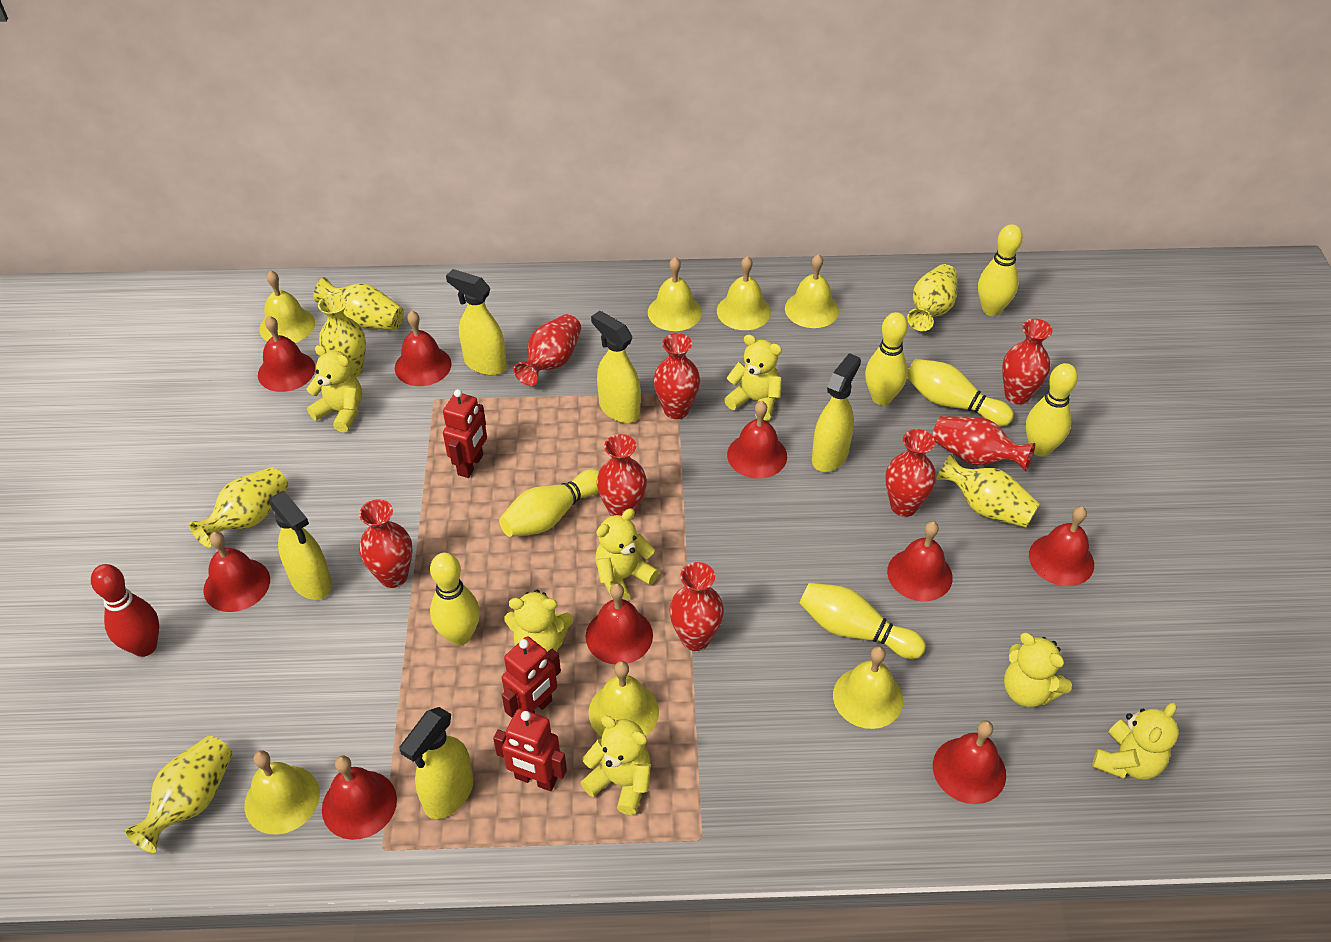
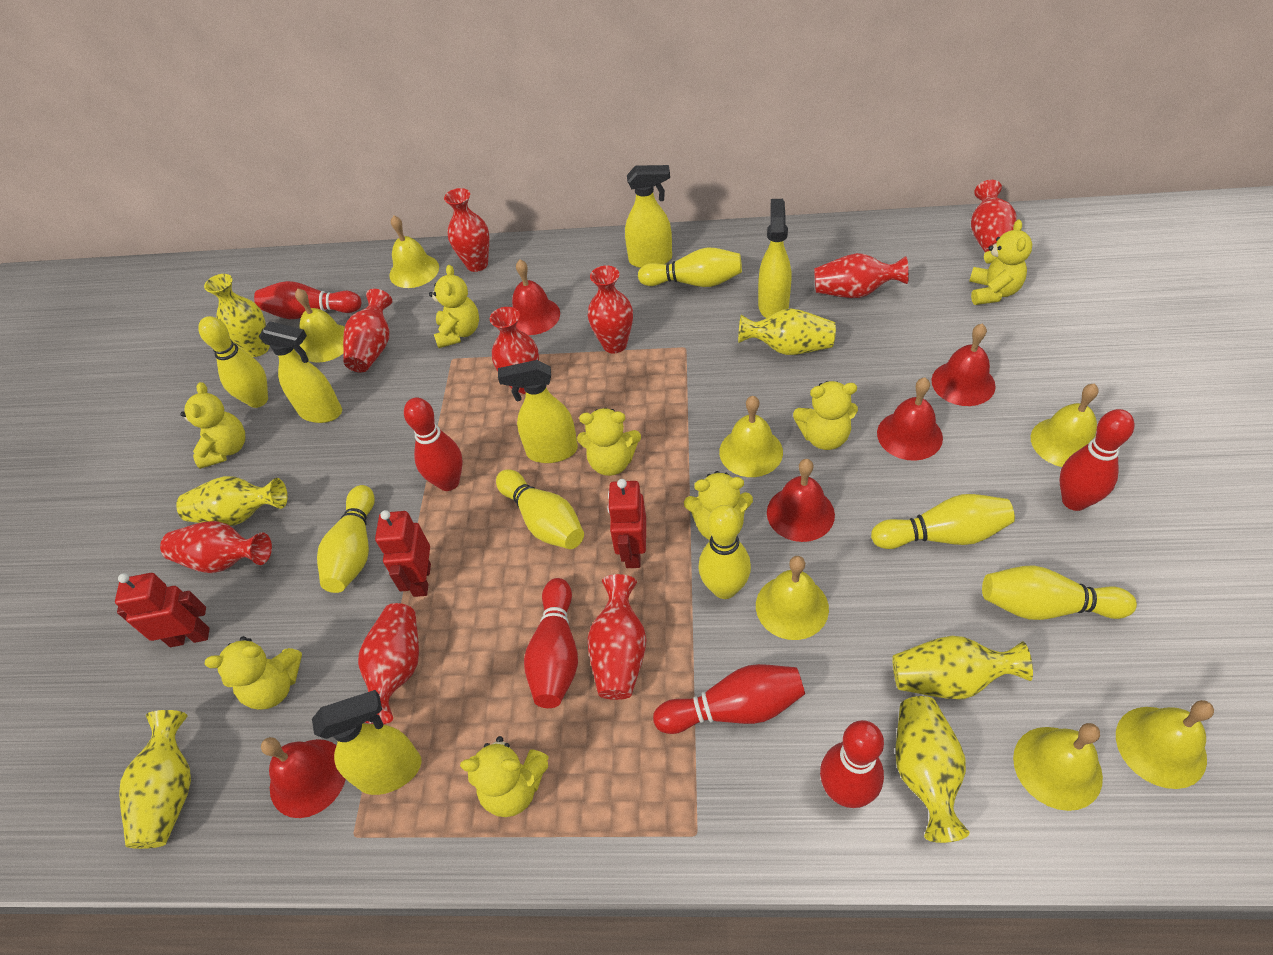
red bell: 9 -> 5
red bowling pin: 1 -> 6
red vase: 8 -> 9
yellow teddy bear: 7 -> 8

